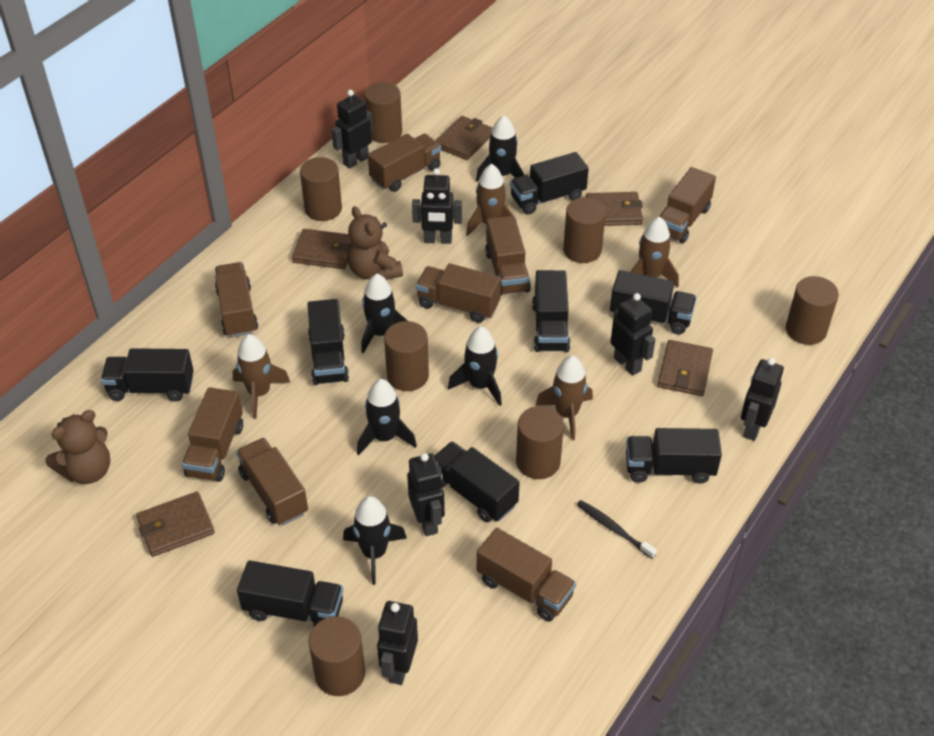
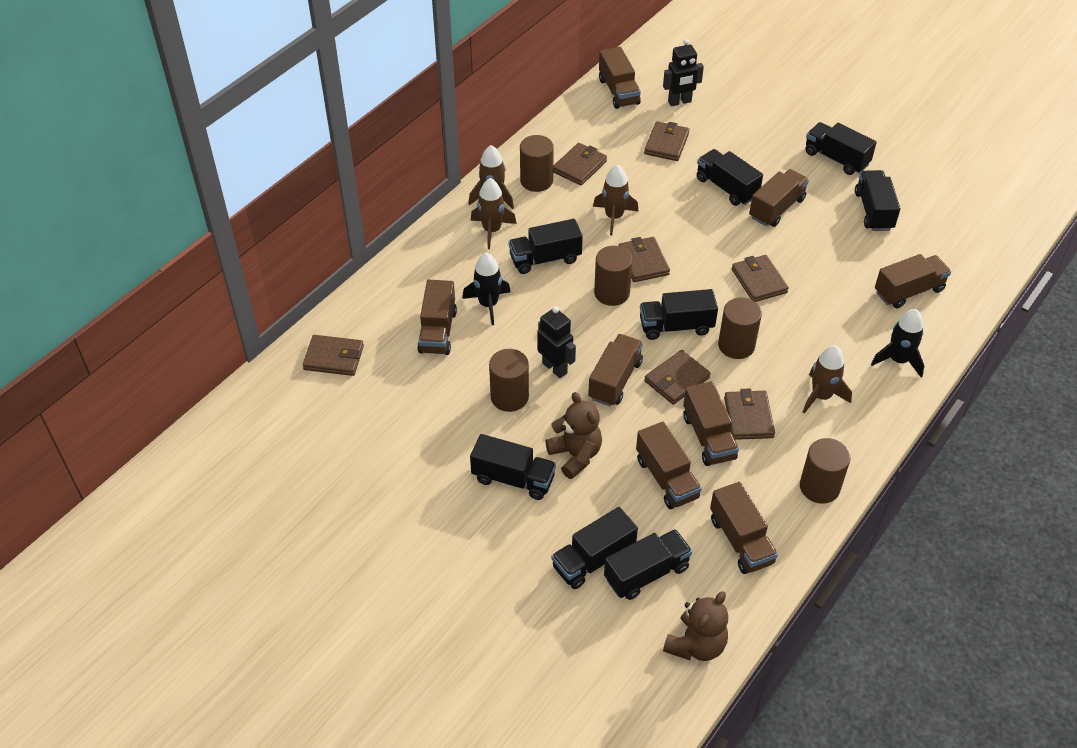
black robot: 6 -> 2
black rocket: 5 -> 2
black toothbrush: 1 -> 0
brown cylinder: 7 -> 5
brown wallet: 5 -> 7

